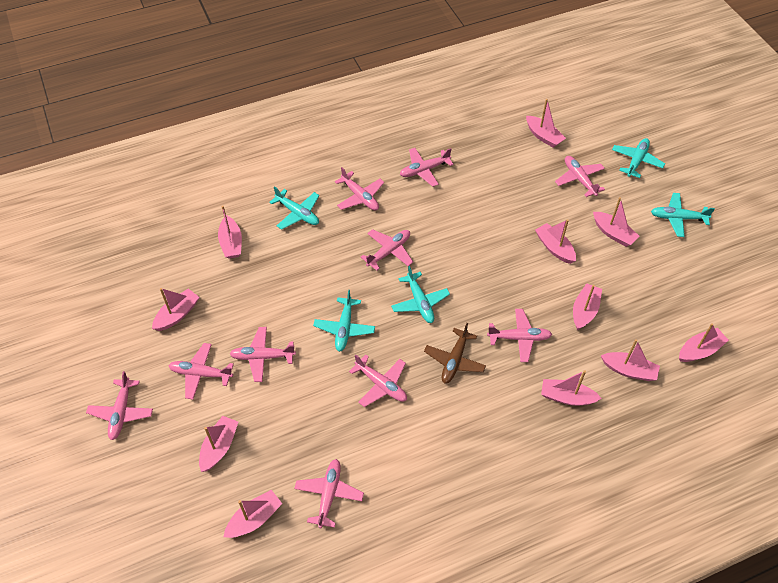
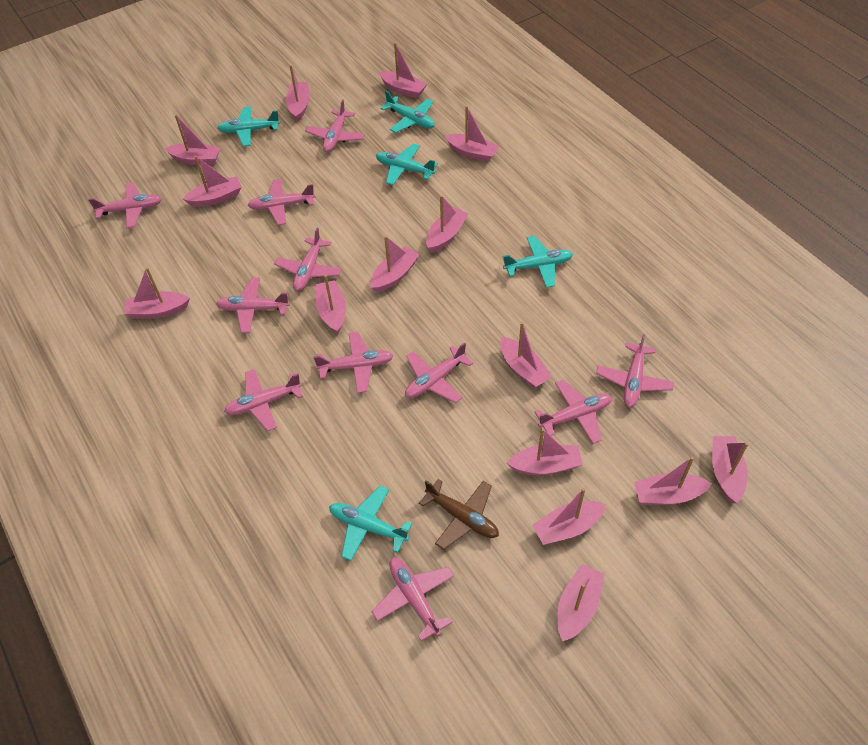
pink boat: 11 -> 15
pink plane: 10 -> 11

